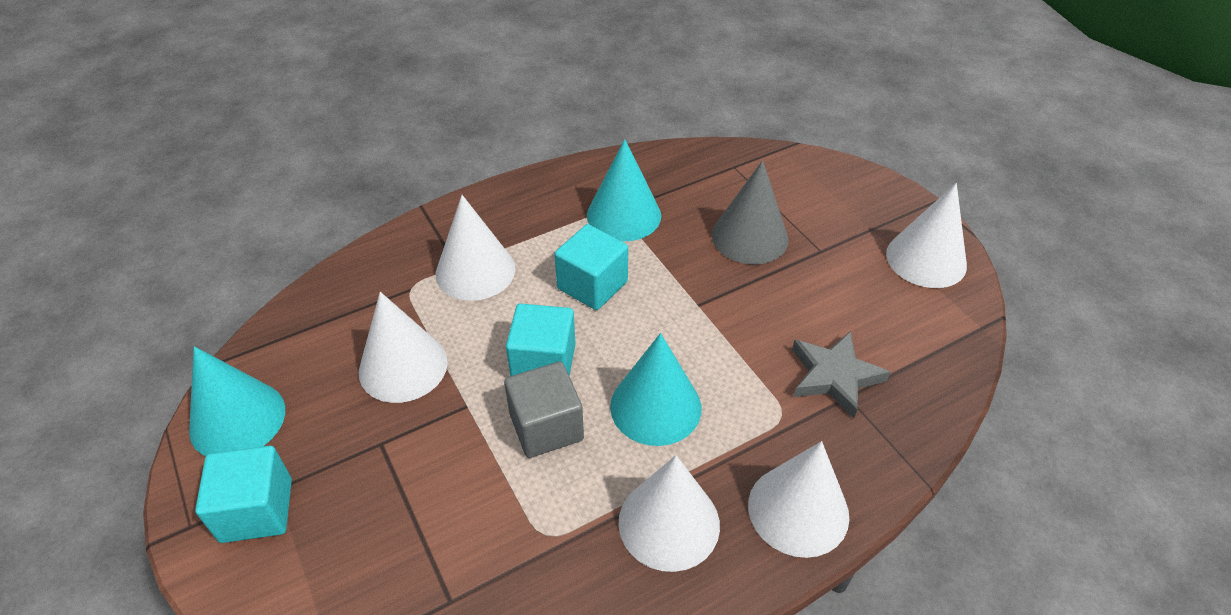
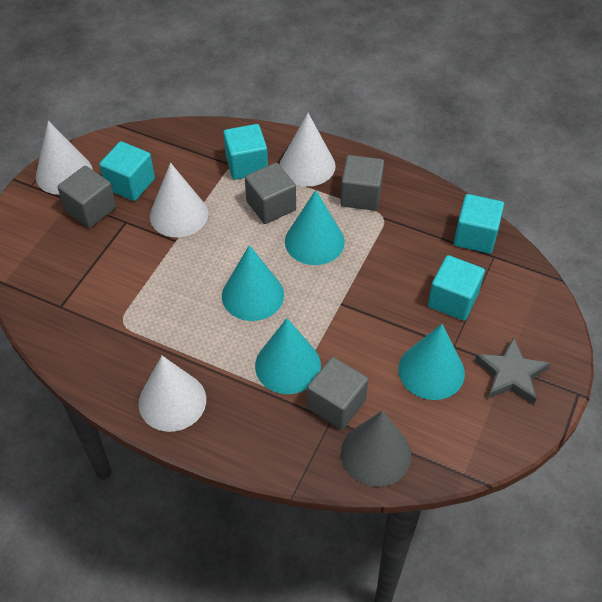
grey cube: 1 -> 4
turquoise cone: 3 -> 4
turquoise cube: 3 -> 4
white cone: 5 -> 4

